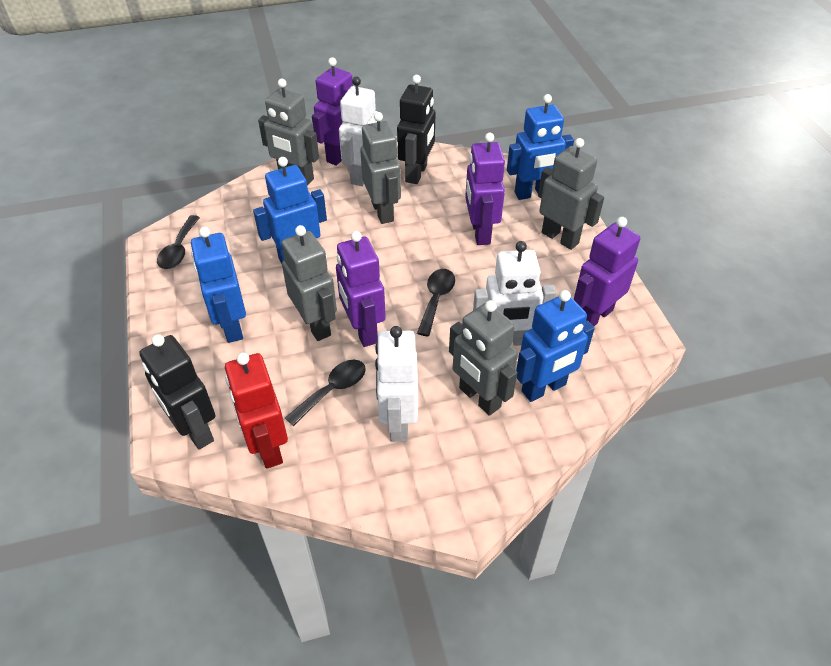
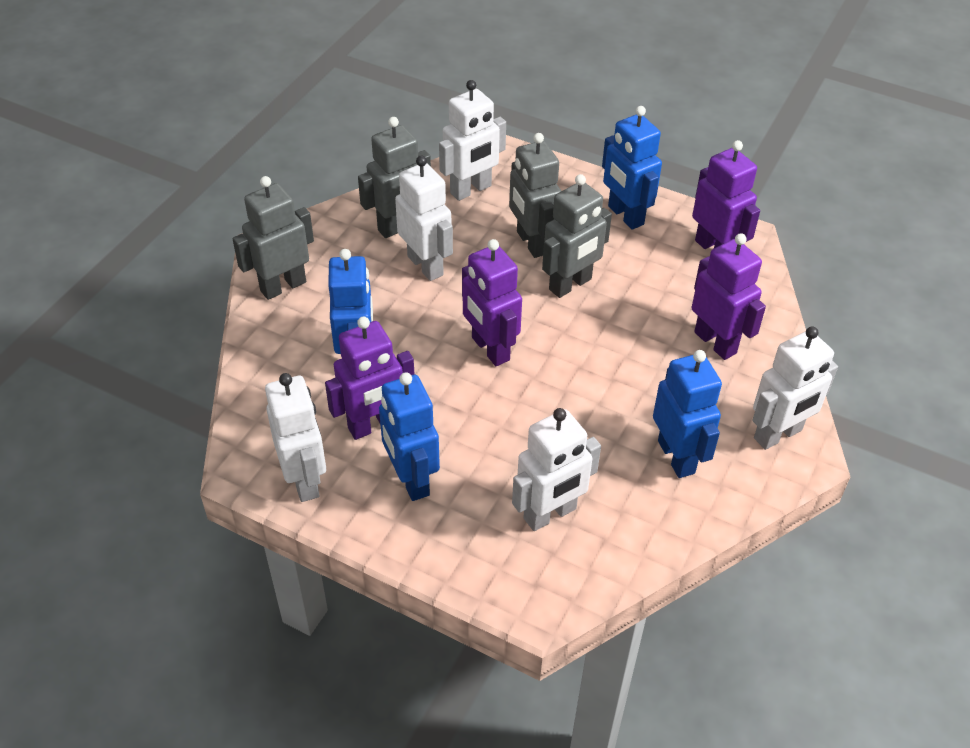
black robot: 2 -> 0
black spoon: 3 -> 0
grey robot: 5 -> 4
red robot: 1 -> 0
white robot: 3 -> 5

